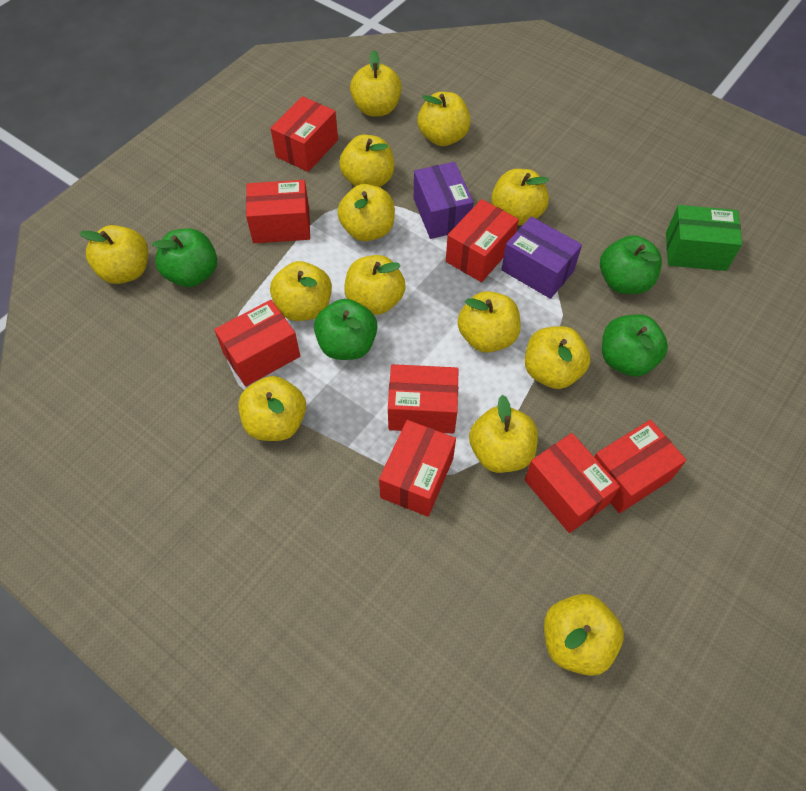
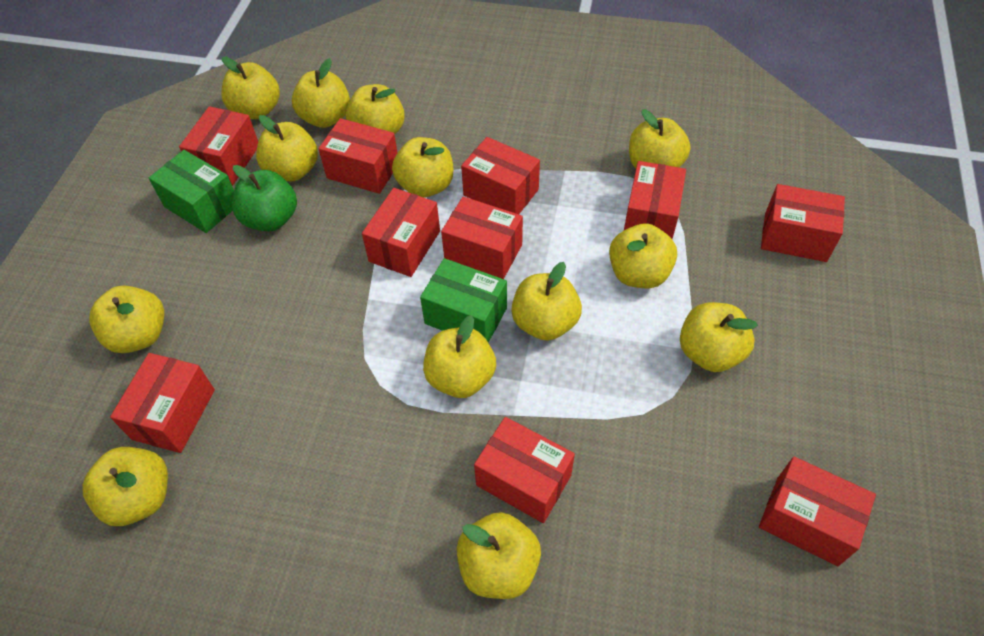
green apple: 4 -> 1
green box: 1 -> 2
purple box: 2 -> 0
red box: 8 -> 10

